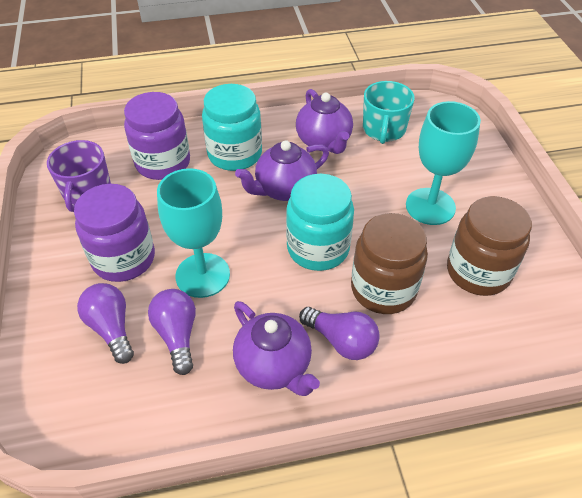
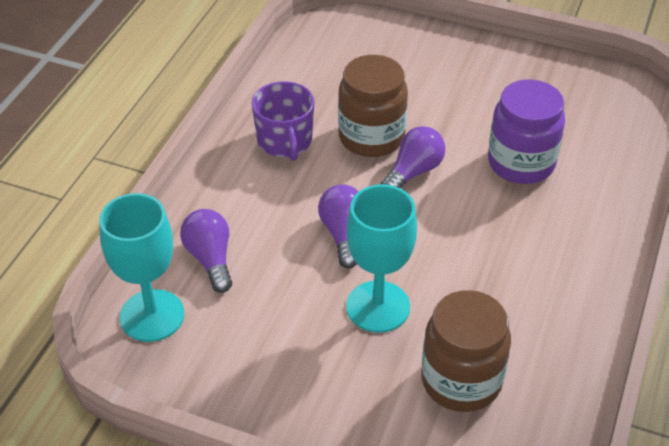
purple jar: 2 -> 1
purple teapot: 3 -> 0
turquoise jar: 2 -> 0
turquoise mug: 1 -> 0

